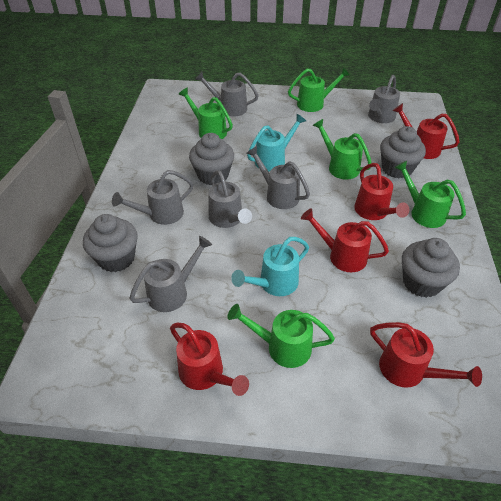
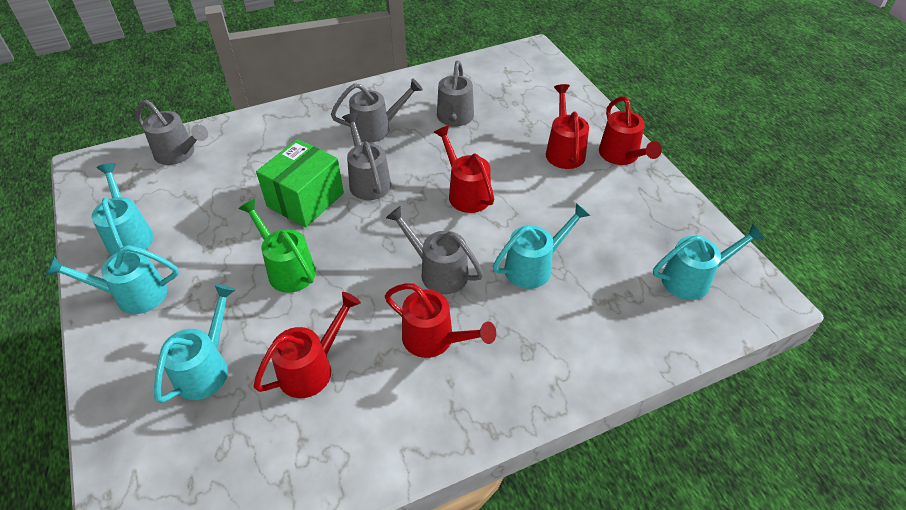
green box: 0 -> 1
green watering can: 5 -> 1
grey cupcake: 4 -> 0
grey watering can: 6 -> 5
turquoise watering can: 2 -> 5

